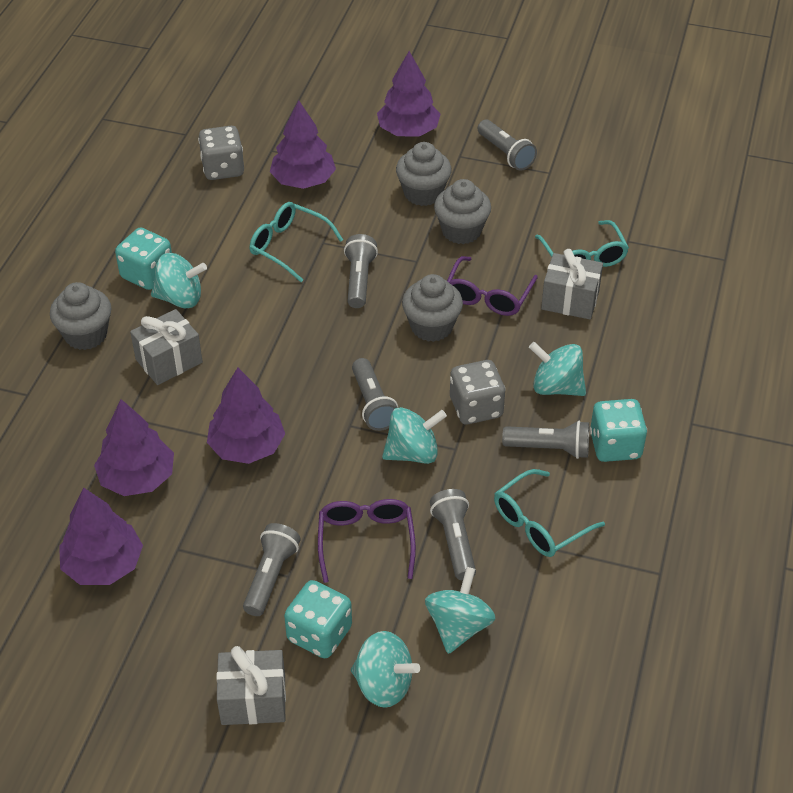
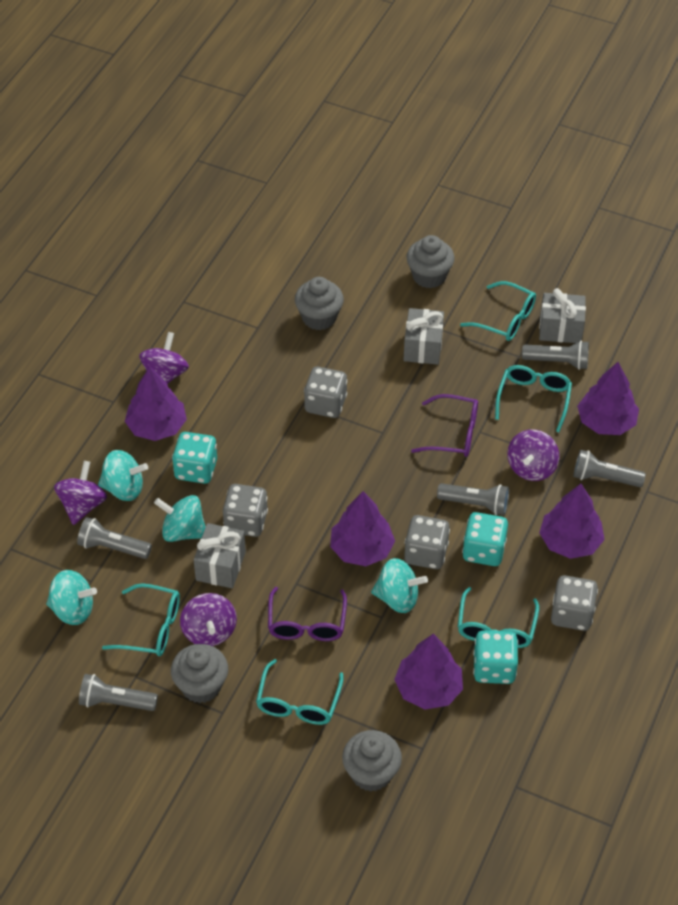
grey dice: 2 -> 4
grey flashlight: 6 -> 5
purple spinning top: 0 -> 4
turquoise glasses: 3 -> 5
turquoise spinning top: 5 -> 4

